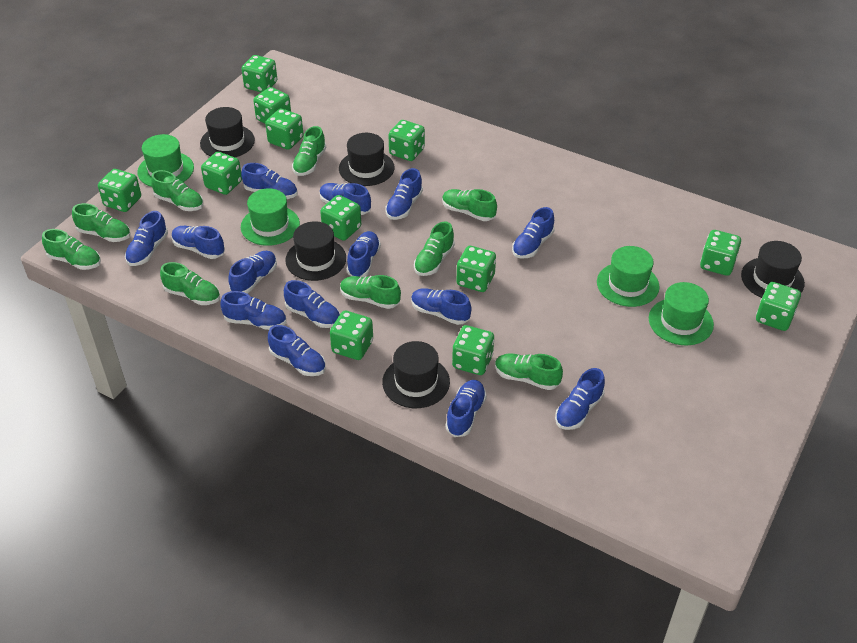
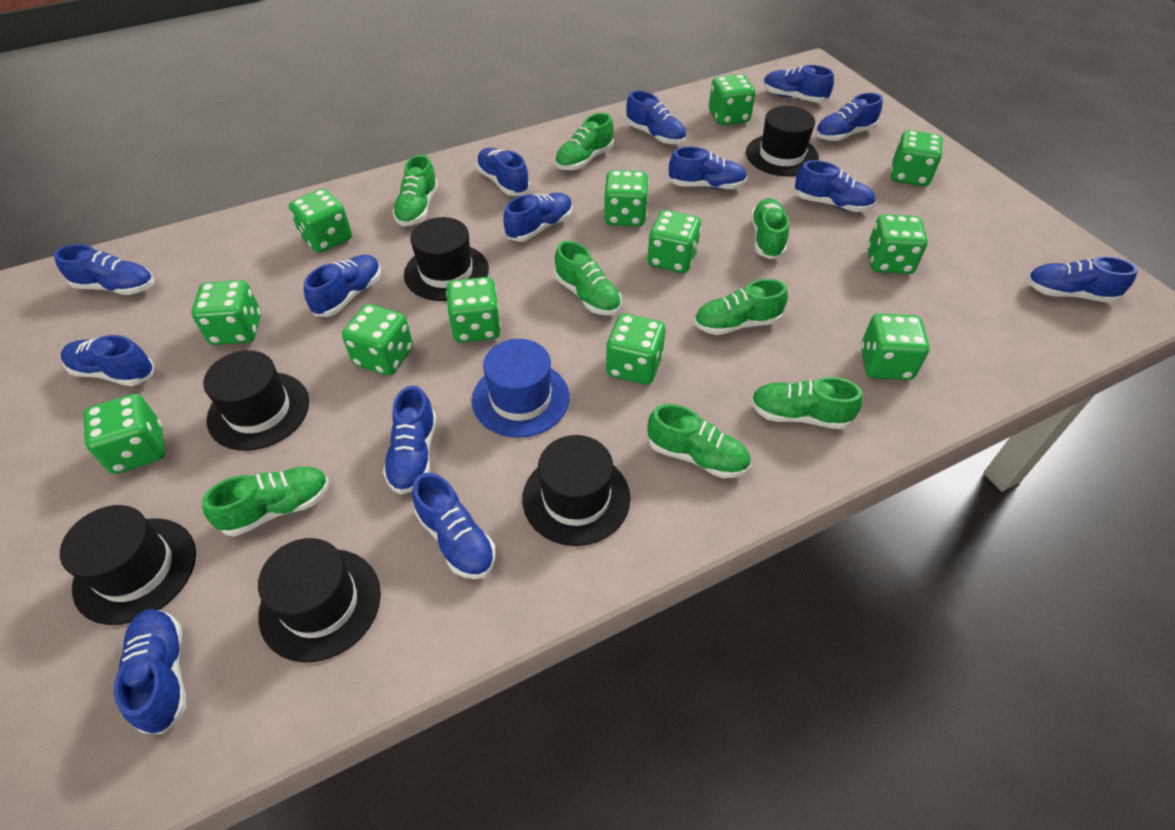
black hat: 5 -> 6
blue hat: 0 -> 1
green hat: 4 -> 0
green shoe: 9 -> 8

